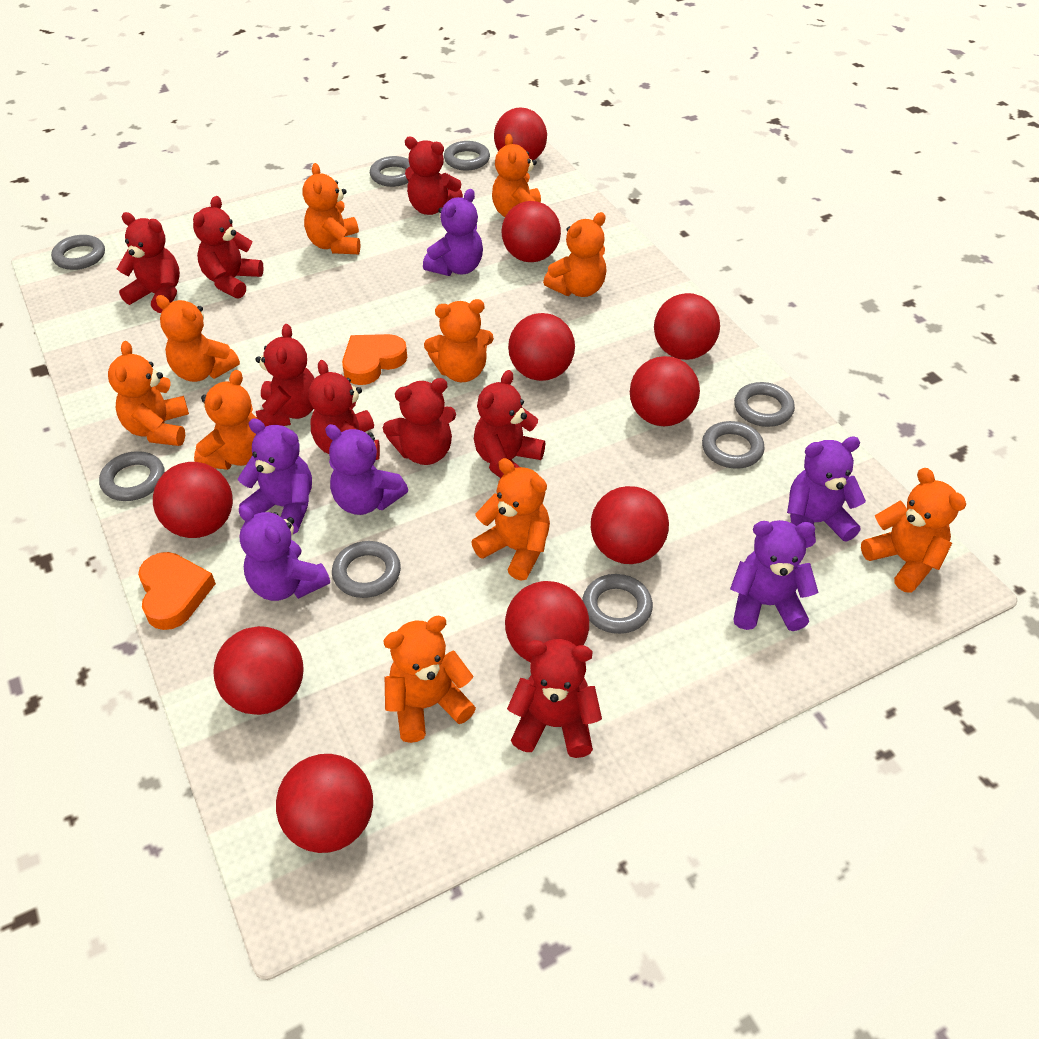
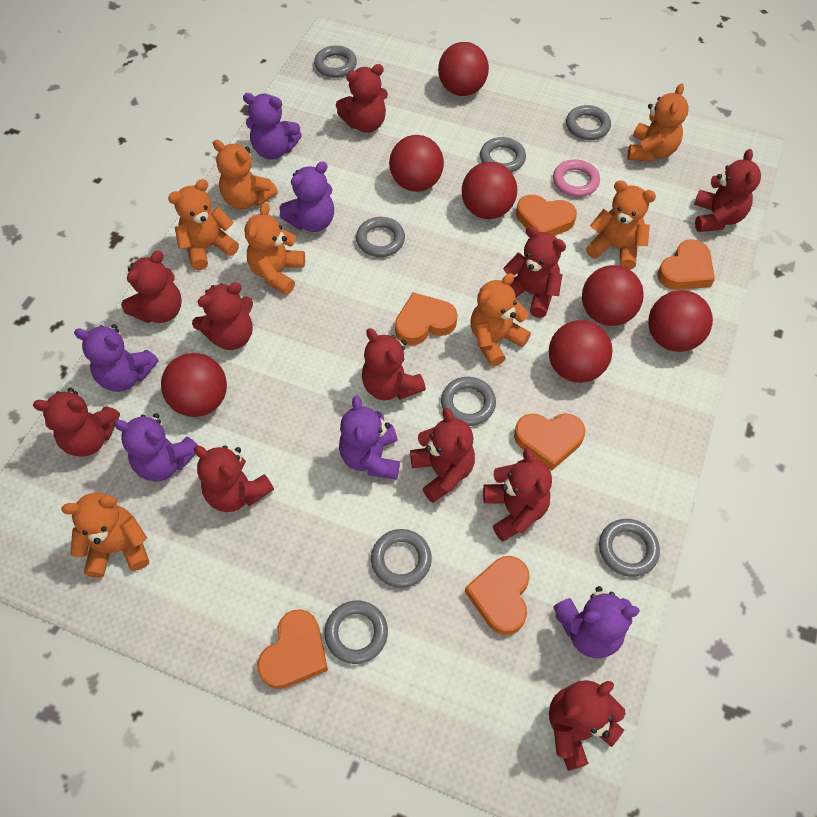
orange heart: 2 -> 6
orange teddy bear: 10 -> 7
pink ring: 0 -> 1
red ball: 10 -> 7
red teddy bear: 8 -> 11

